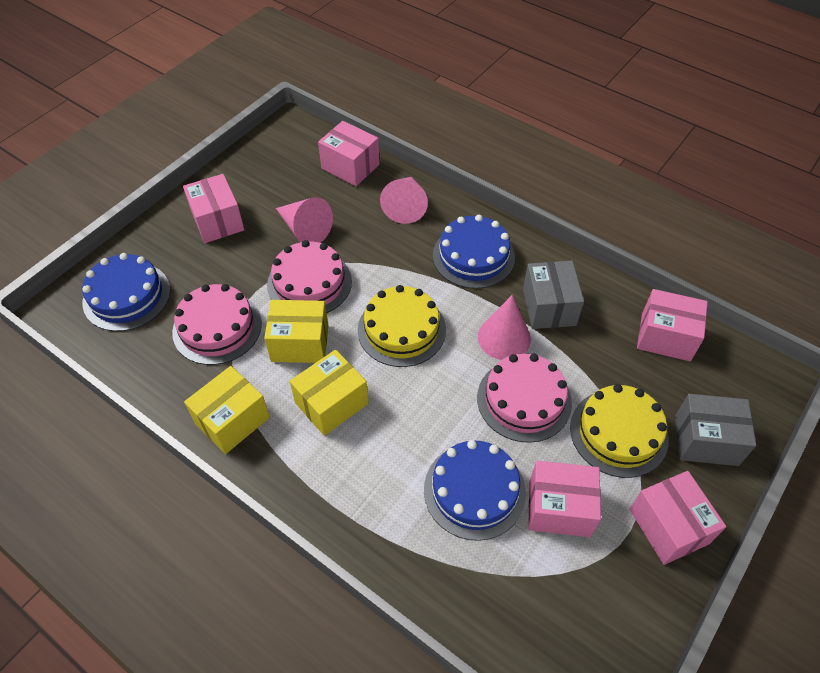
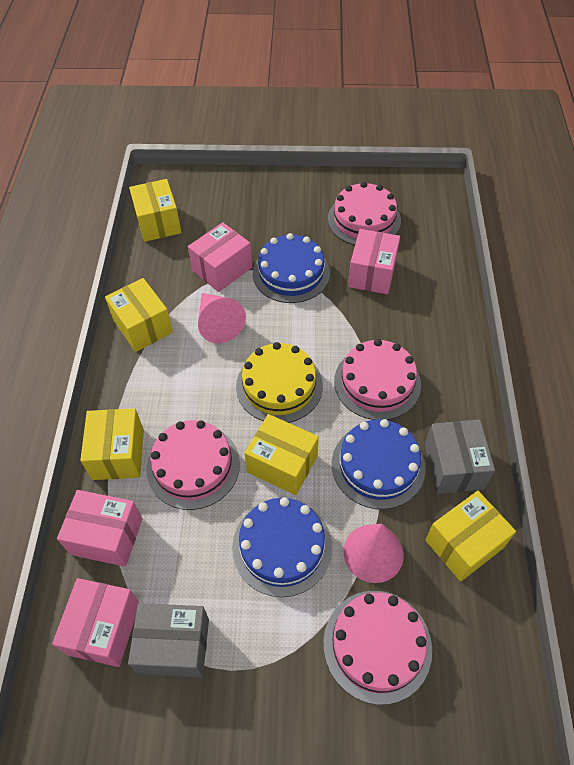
pink box: 5 -> 4
pink cake: 3 -> 4
pink cone: 3 -> 2
yellow box: 3 -> 5
yellow cake: 2 -> 1

